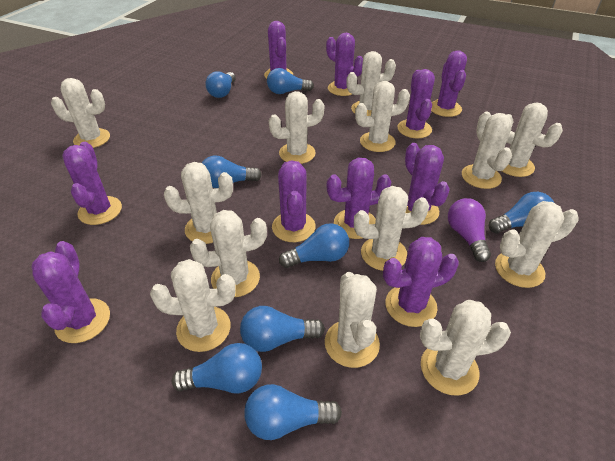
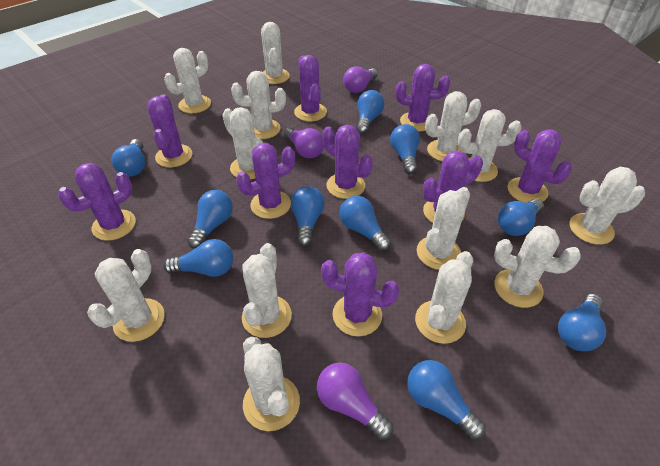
blue light bulb: 8 -> 10
purple cactus: 10 -> 9
purple light bulb: 1 -> 3

